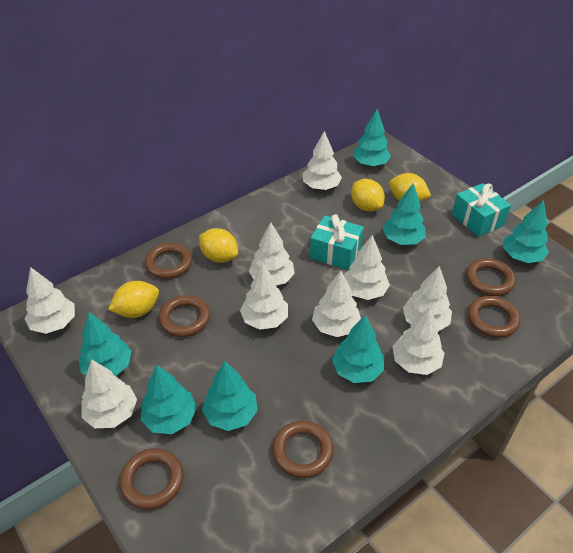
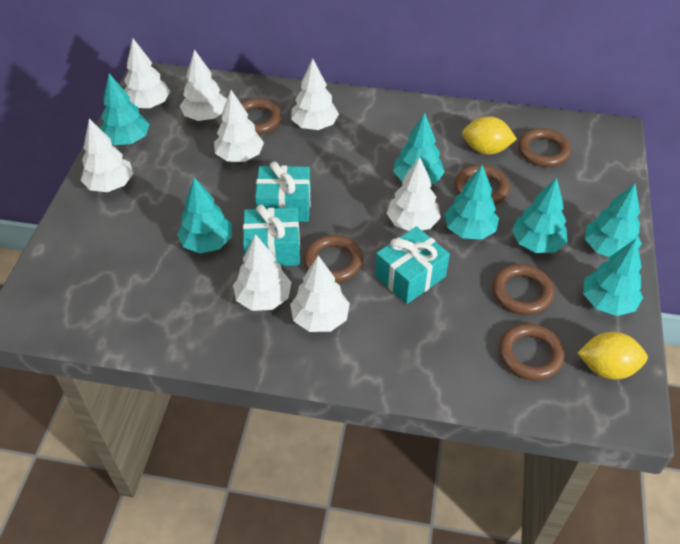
turquoise gift: 2 -> 3
white tree: 9 -> 8
yellow lemon: 4 -> 2

